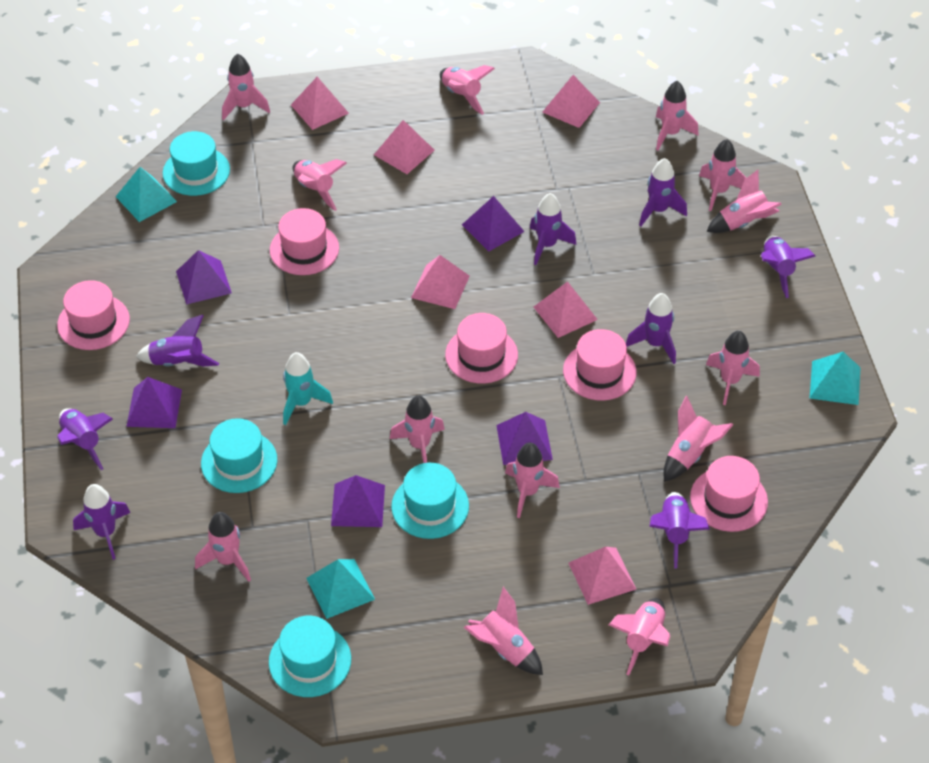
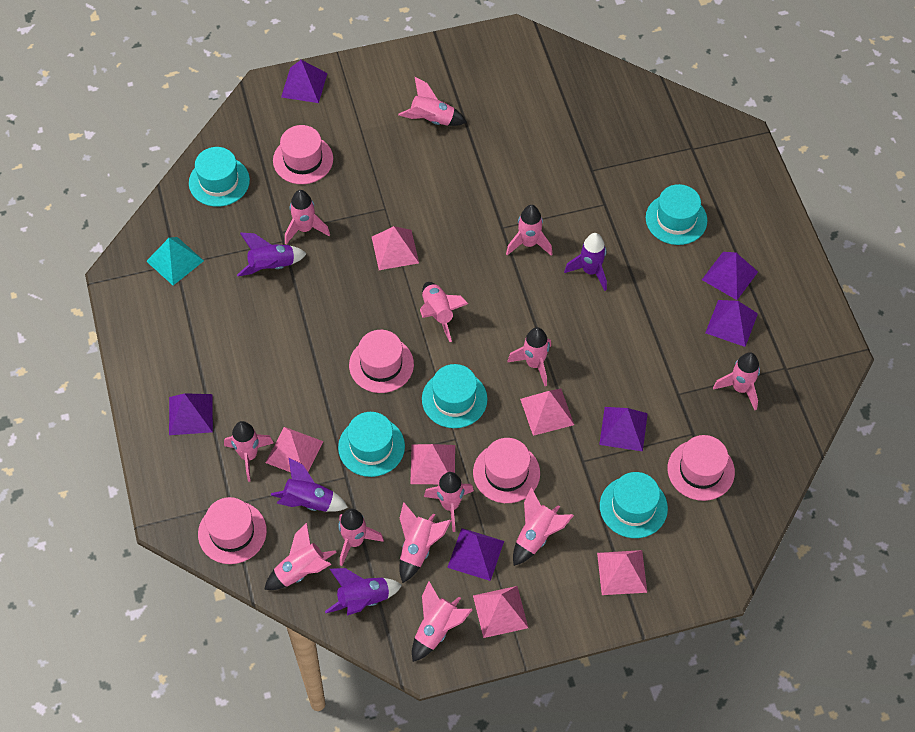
purple pyramid: 5 -> 6
purple rocket: 8 -> 4
turquoise hat: 4 -> 5
turquoise pyramid: 3 -> 1
turquoise rocket: 1 -> 0

